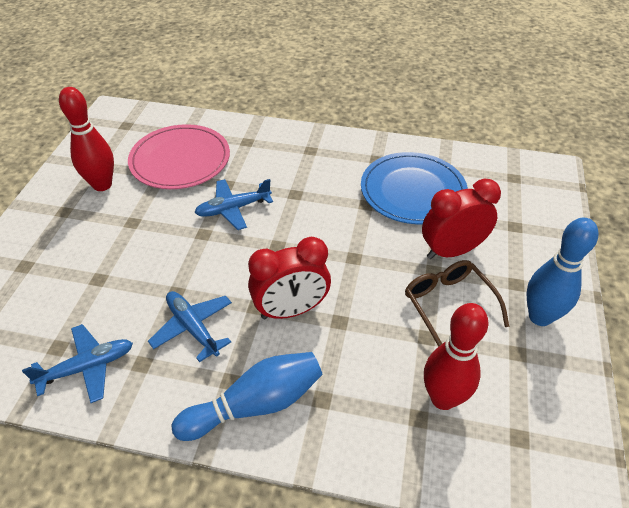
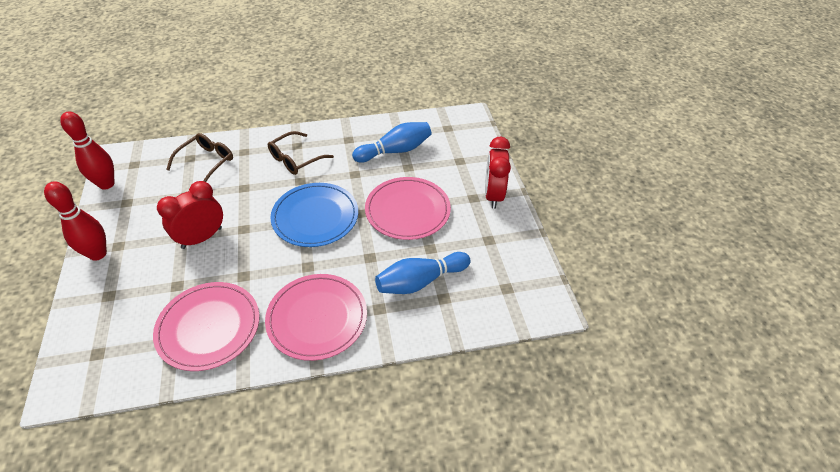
blue plane: 3 -> 0
brown glasses: 1 -> 2
pink plate: 1 -> 3

